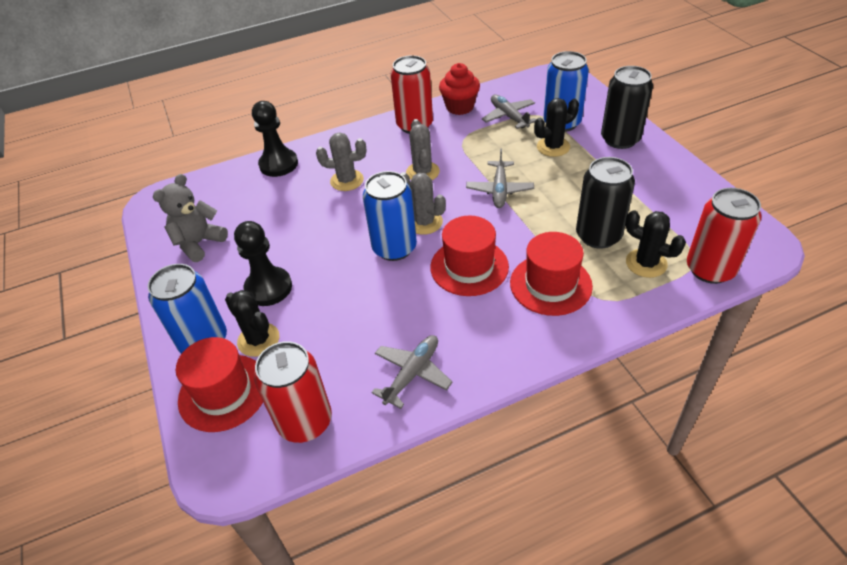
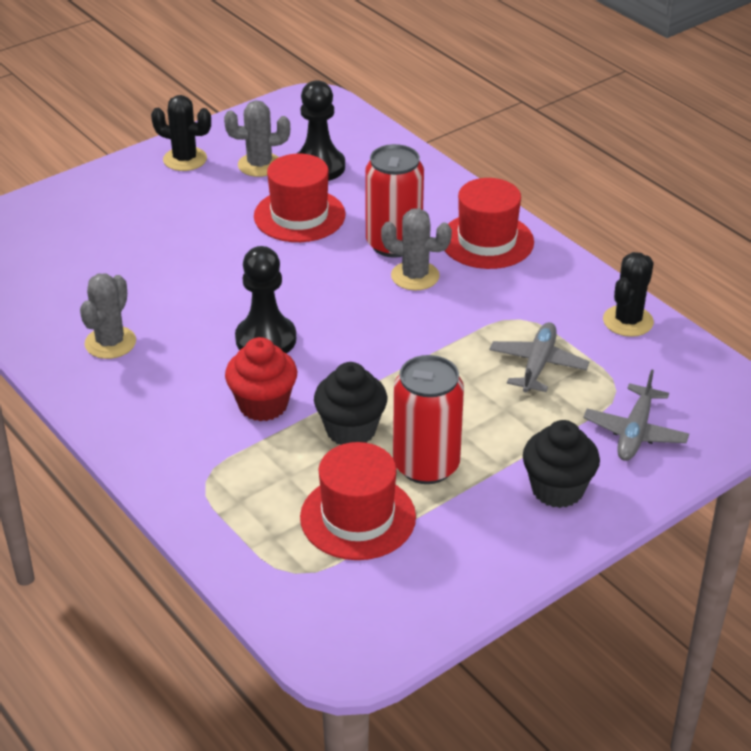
black cactus: 3 -> 2
black can: 2 -> 0
black cupcake: 0 -> 2
blue can: 3 -> 0
grey plane: 3 -> 2
grey teddy bear: 1 -> 0
red can: 3 -> 2

